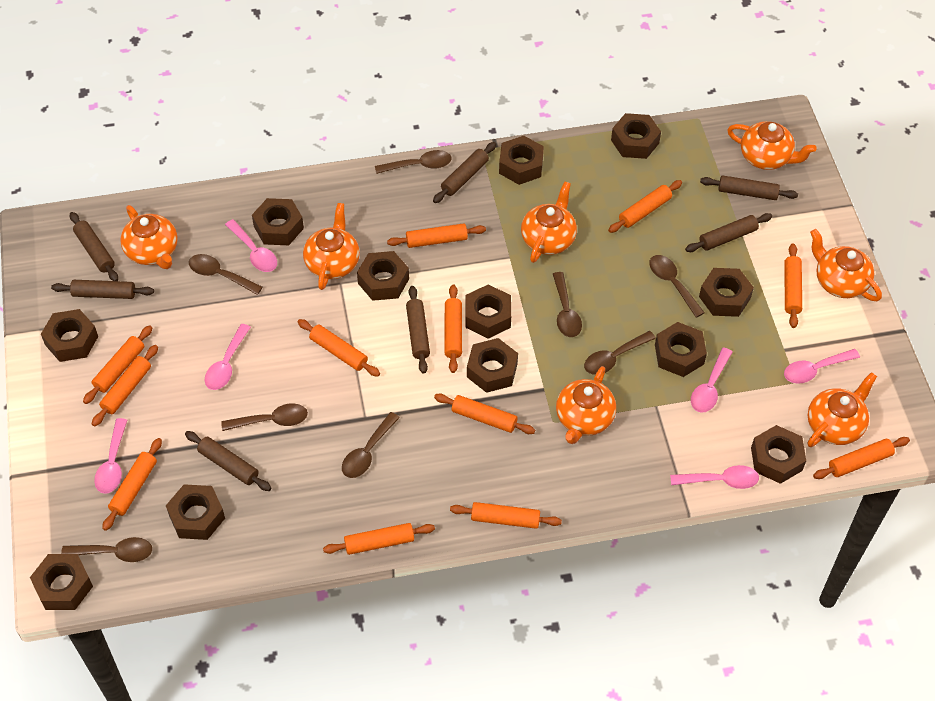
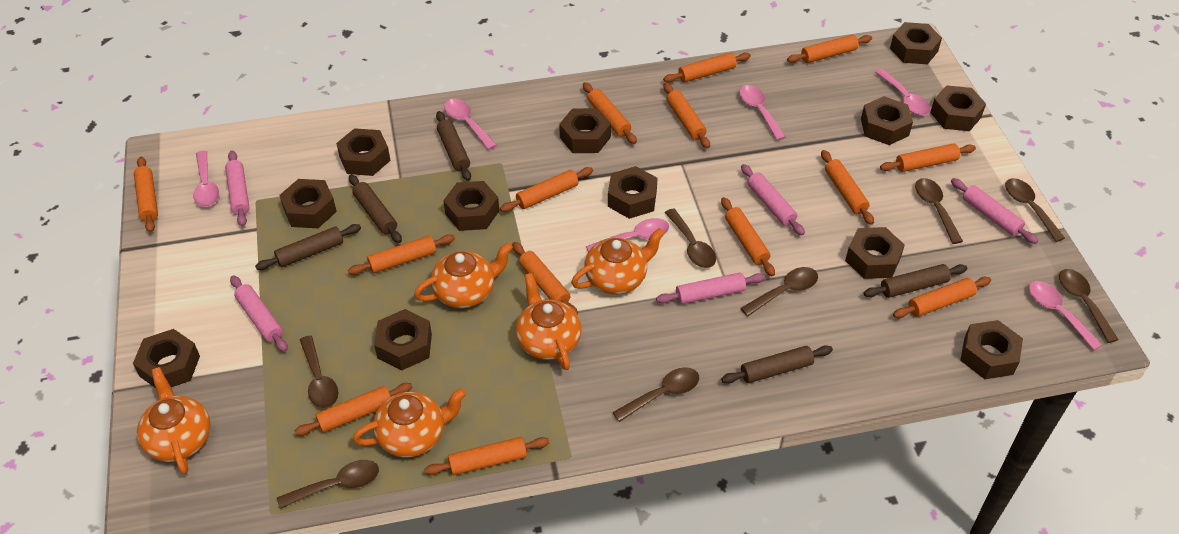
brown rolling pin: 7 -> 5
orange rolling pin: 12 -> 14
orange teapot: 7 -> 5
pink rolling pin: 0 -> 5

